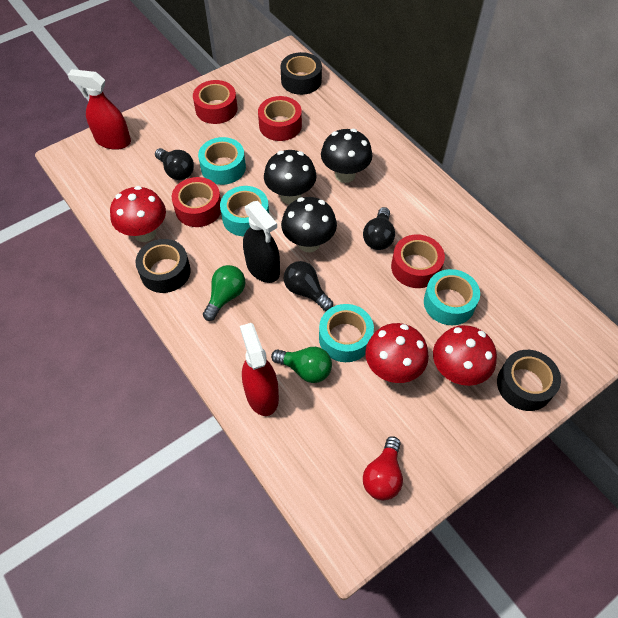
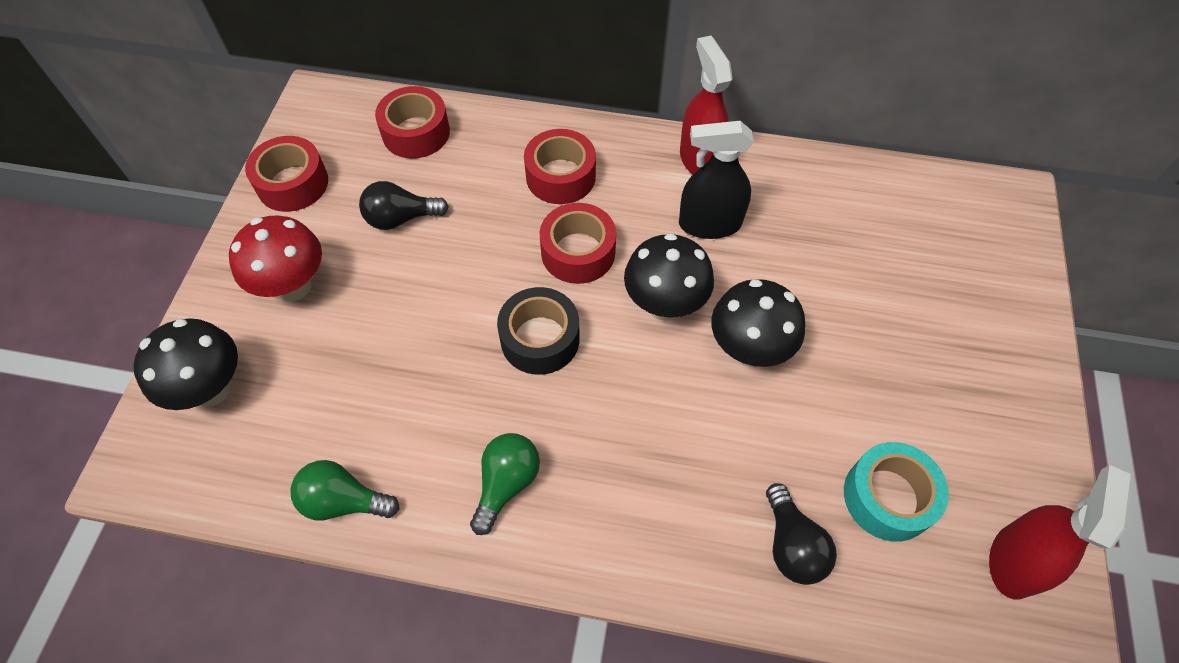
black light bulb: 3 -> 2
black tape: 3 -> 1
red light bulb: 1 -> 0
red mushroom: 3 -> 1
turquoise tape: 4 -> 1

